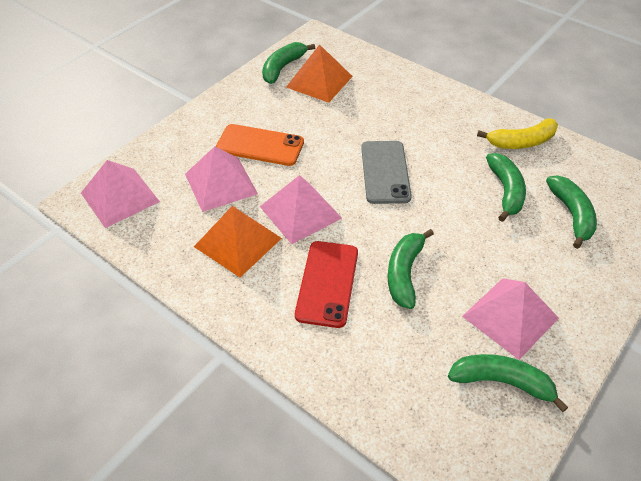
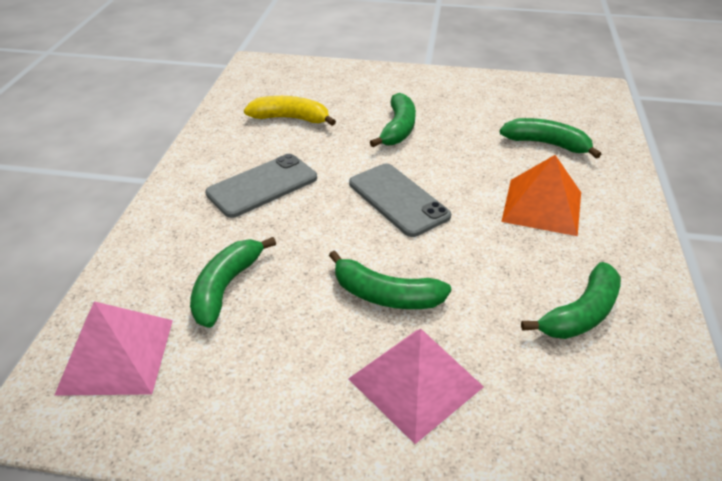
grey phone: 1 -> 2
orange phone: 1 -> 0
orange pyramid: 2 -> 1
pink pyramid: 4 -> 2
red phone: 1 -> 0

